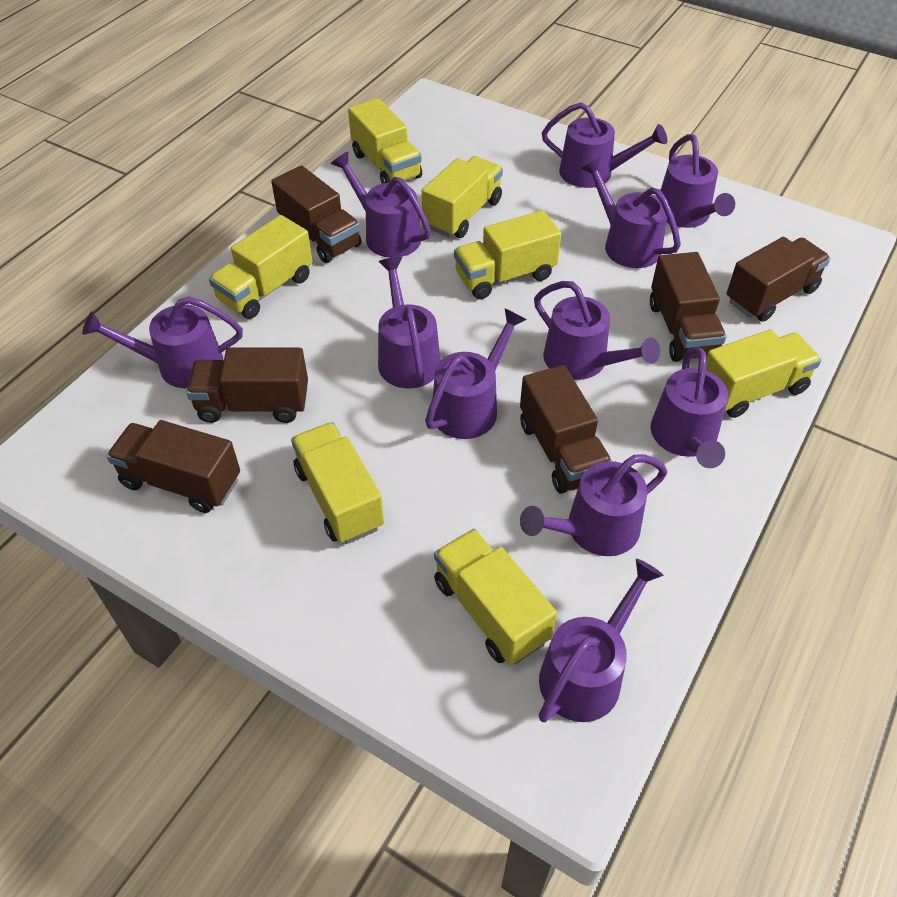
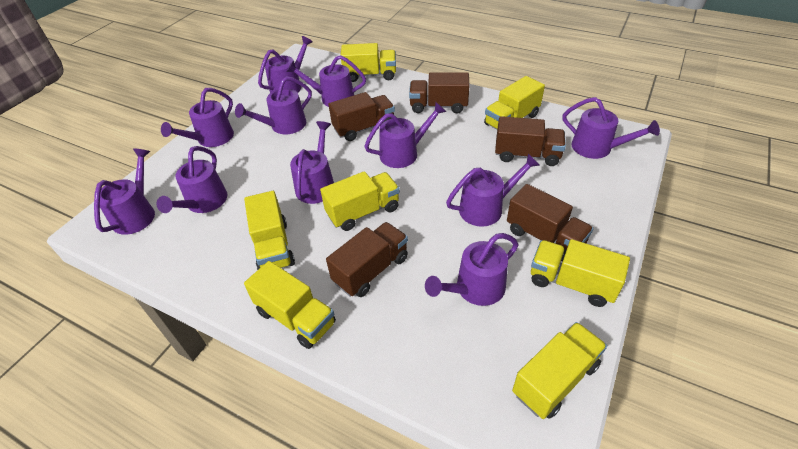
brown truck: 6 -> 5

